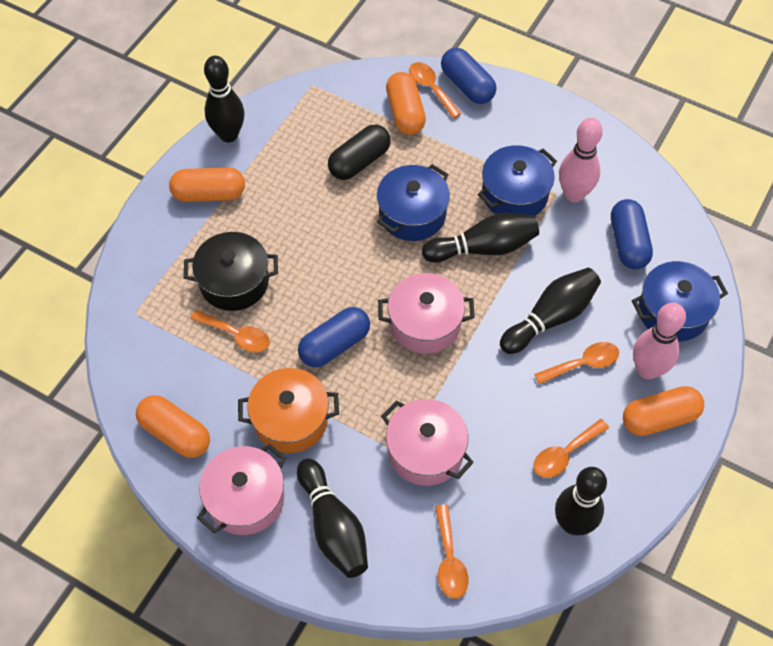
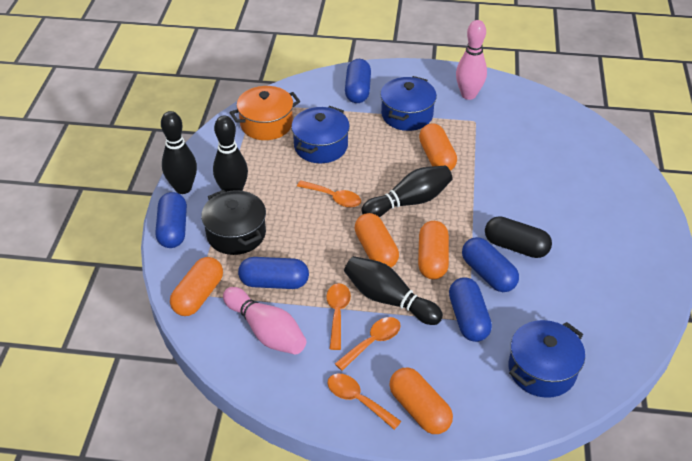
black bowling pin: 5 -> 4
blue capsule: 3 -> 5
orange capsule: 4 -> 5
orange spoon: 5 -> 4
pink pot: 3 -> 0

